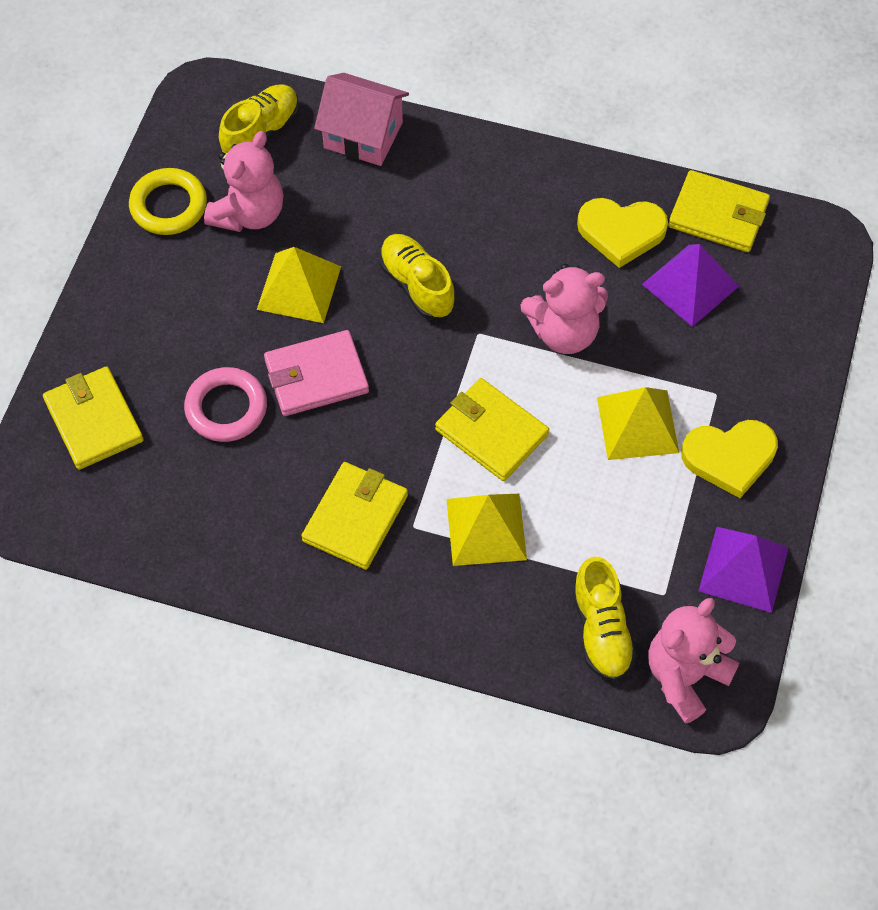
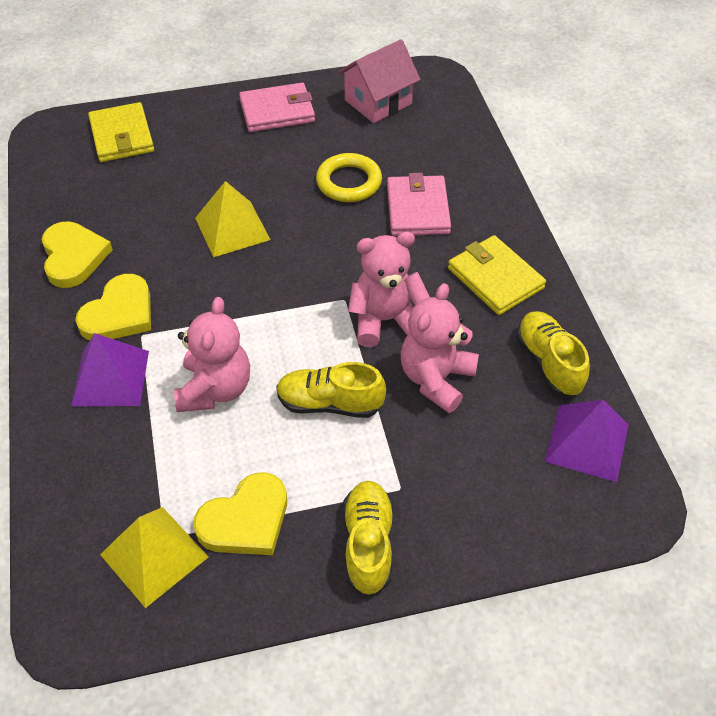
pink ring: 1 -> 0
pink wallet: 1 -> 2
yellow heart: 2 -> 3
yellow pyramid: 3 -> 2
yellow wallet: 4 -> 2

